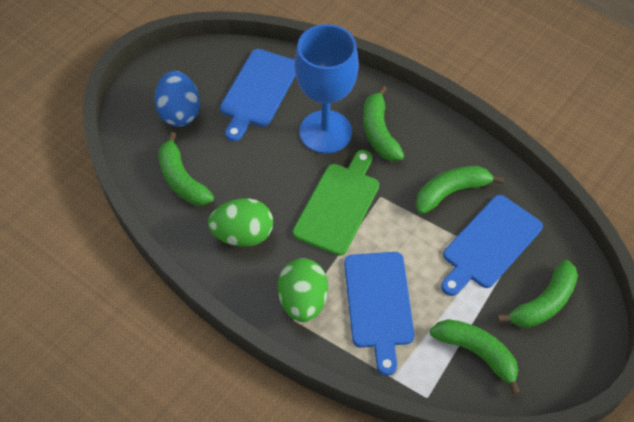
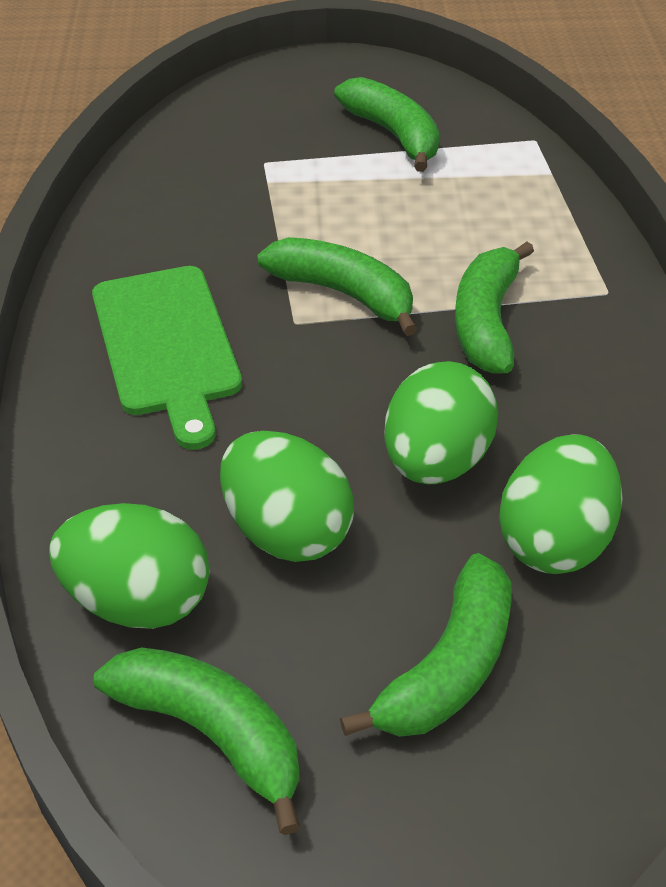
blue cutting board: 3 -> 0
blue egg: 1 -> 0
blue goblet: 1 -> 0
green egg: 2 -> 4

